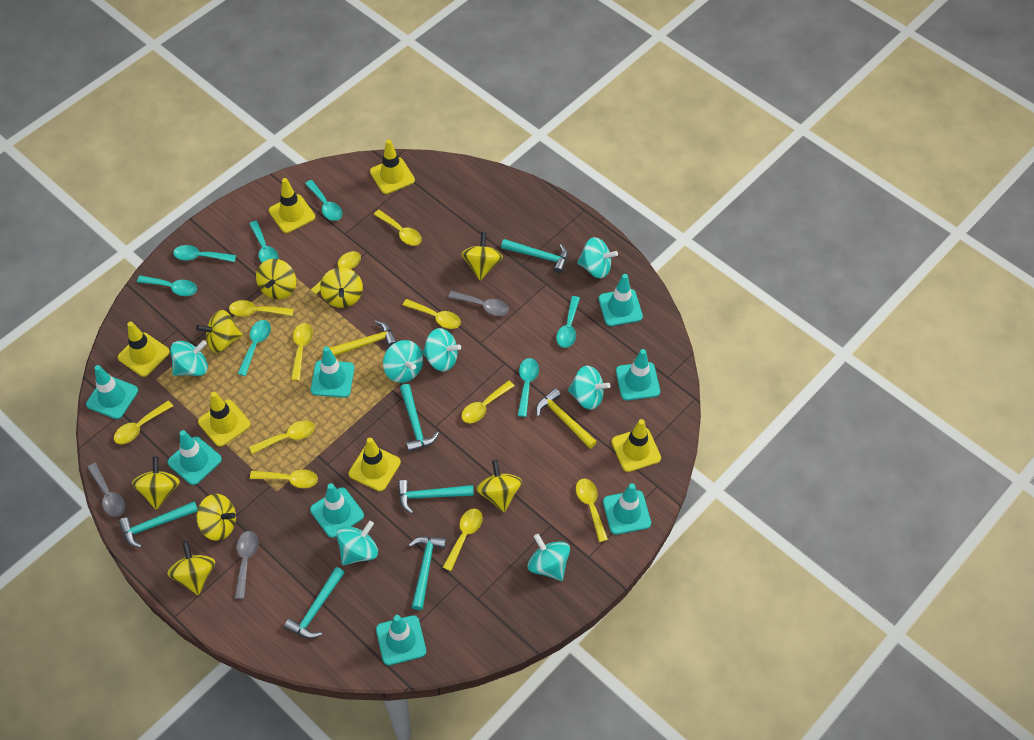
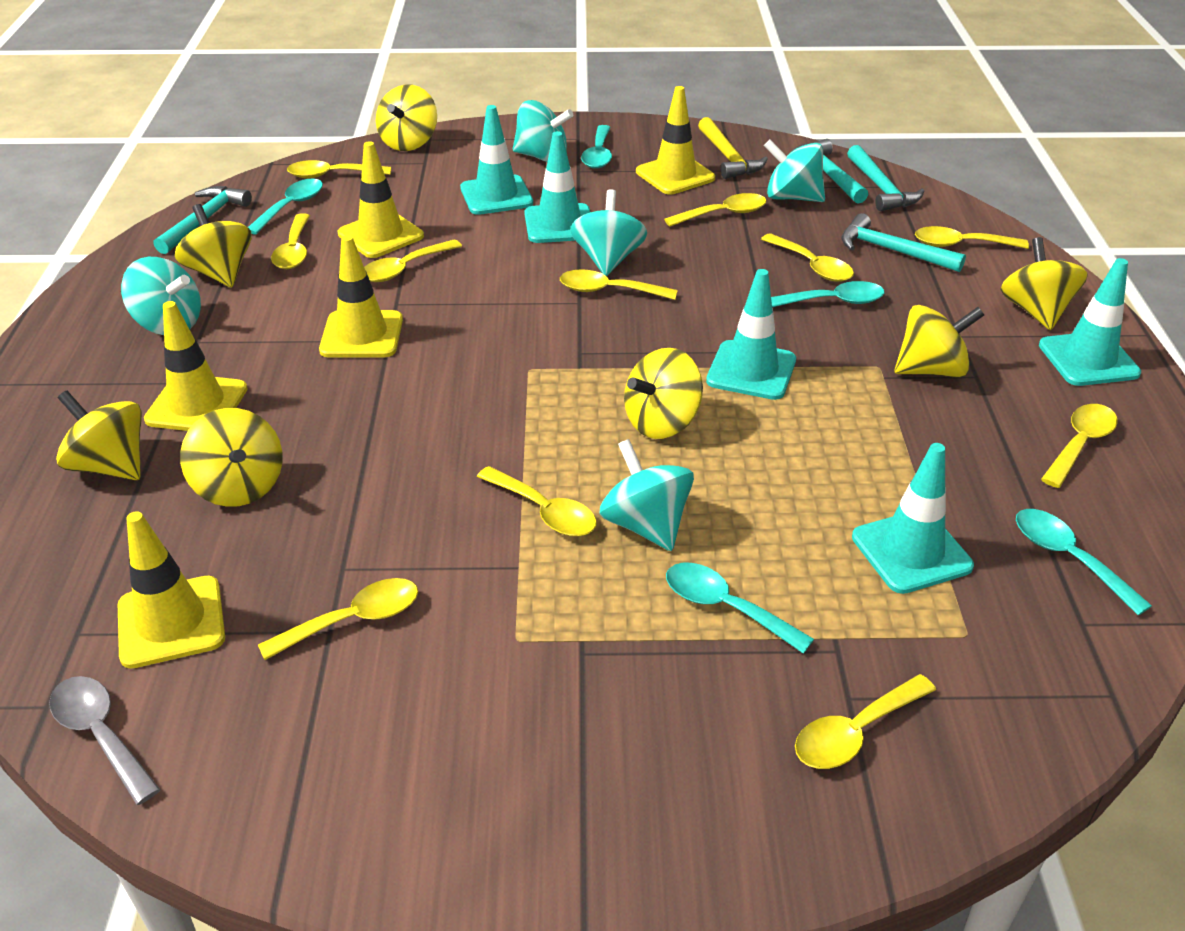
grey spoon: 3 -> 1
turquoise hammer: 6 -> 4
turquoise spinning top: 7 -> 5
turquoise spoon: 7 -> 5
turquoise traffic cone: 8 -> 5
yellow hammer: 2 -> 1
yellow spinning top: 8 -> 7
yellow traffic cone: 6 -> 5

